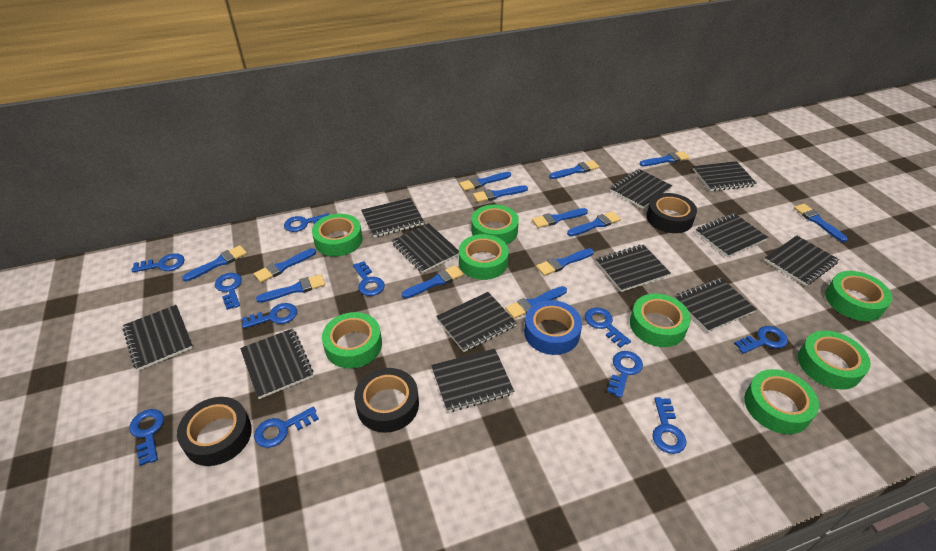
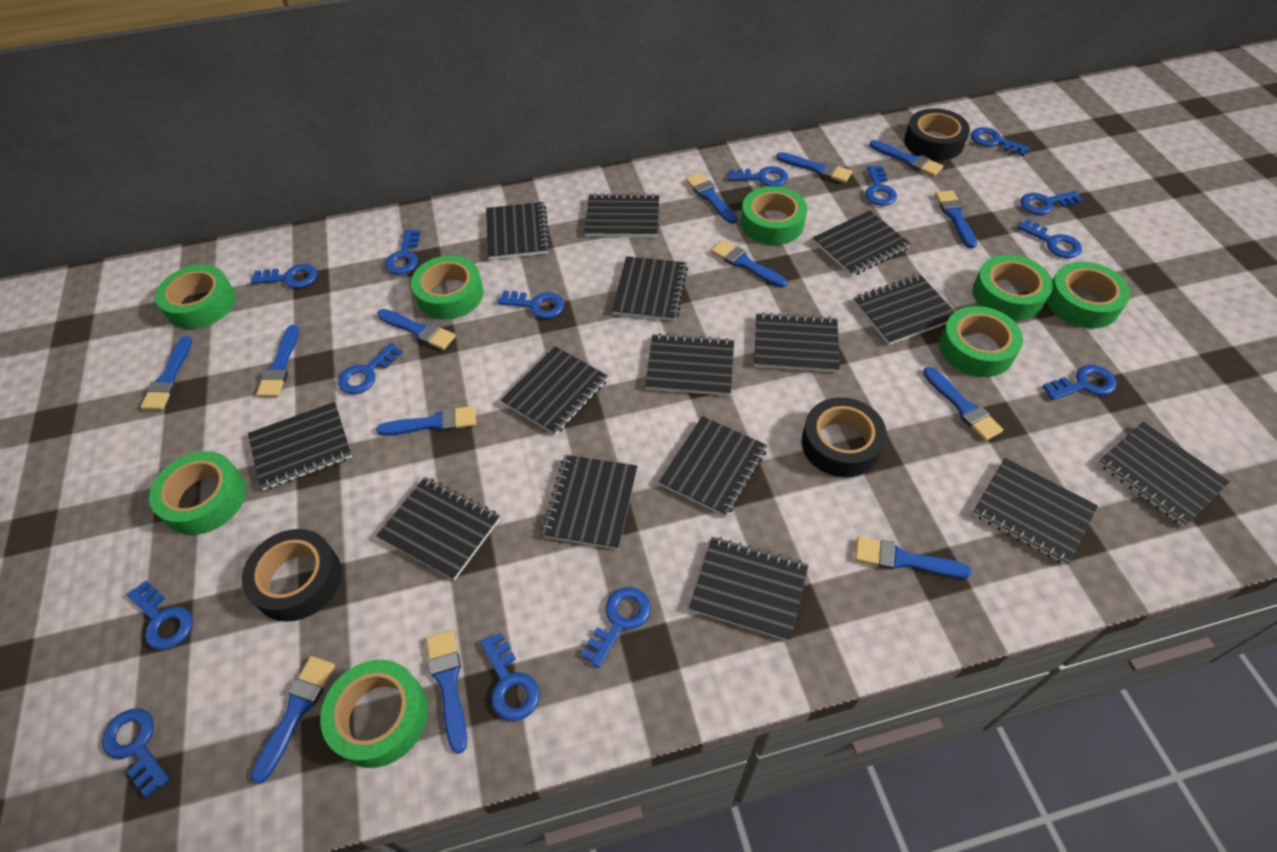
black notebook: 12 -> 15
blue key: 11 -> 14
blue tape: 1 -> 0

